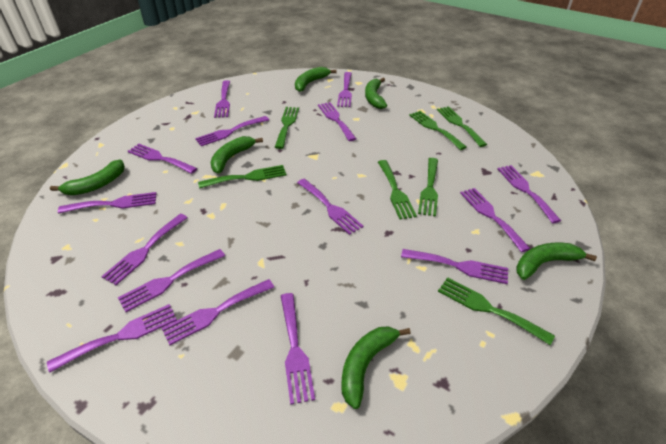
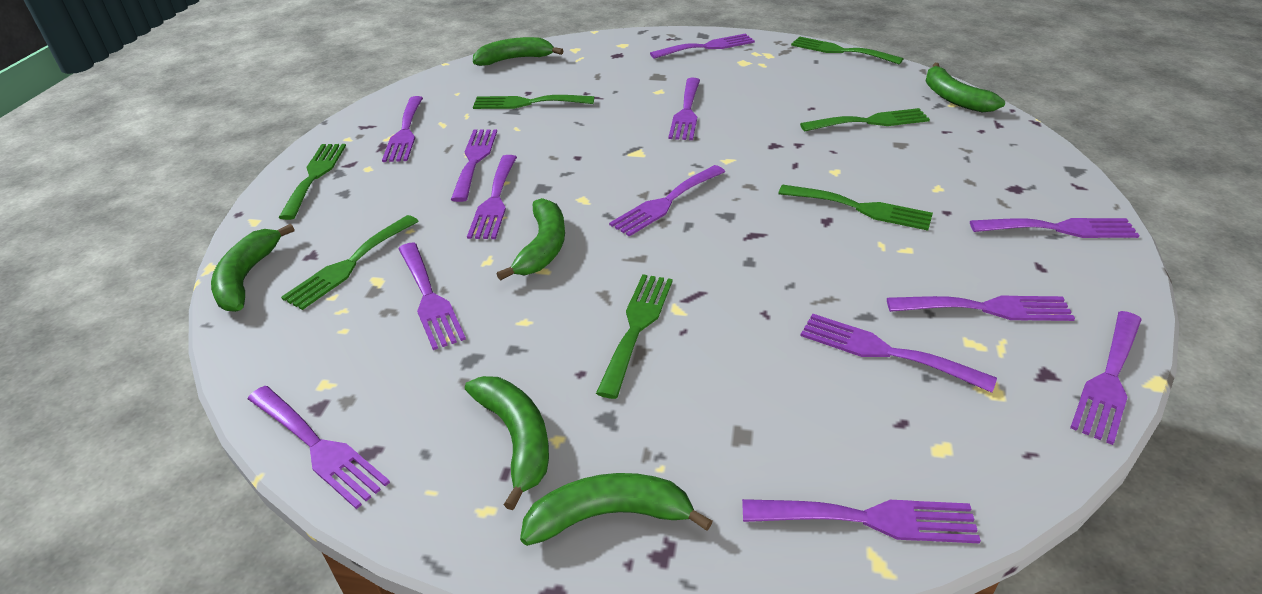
purple fork: 15 -> 13

